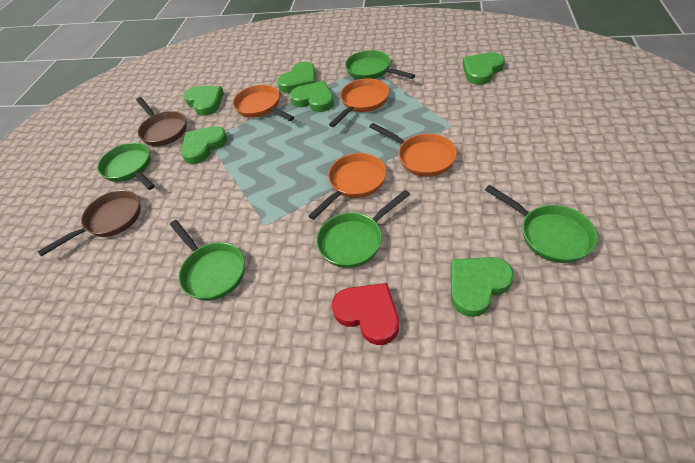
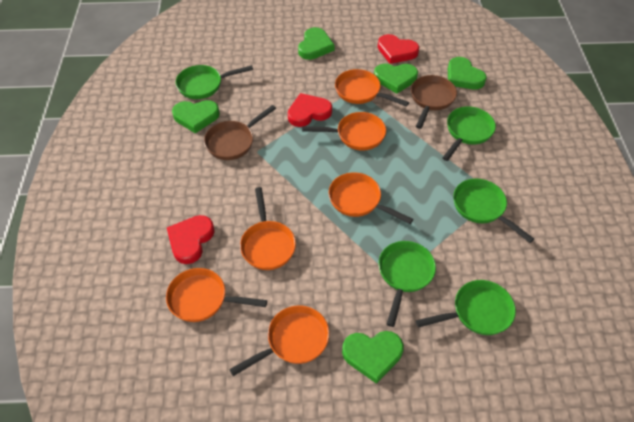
green heart: 6 -> 5
orange pan: 4 -> 6
red heart: 1 -> 3

